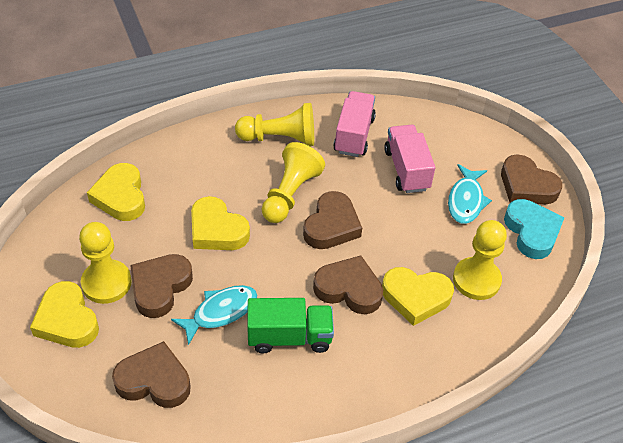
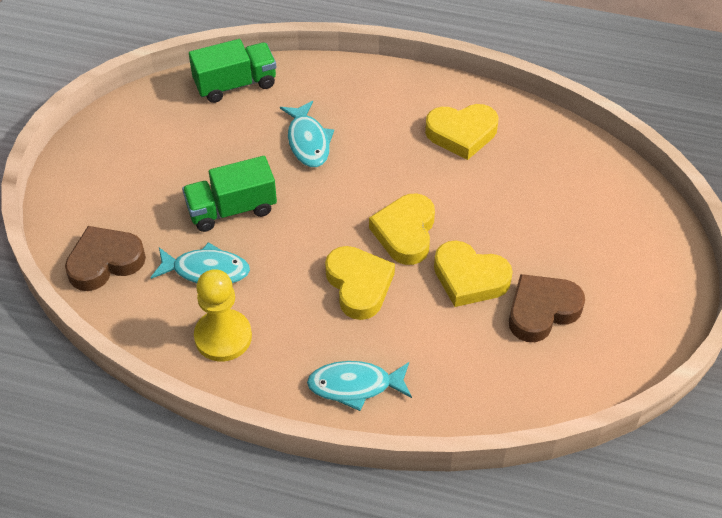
brown heart: 5 -> 2
green truck: 1 -> 2
pink truck: 2 -> 0
turquoise fish: 2 -> 3
turquoise heart: 1 -> 0
yellow pawn: 4 -> 1

